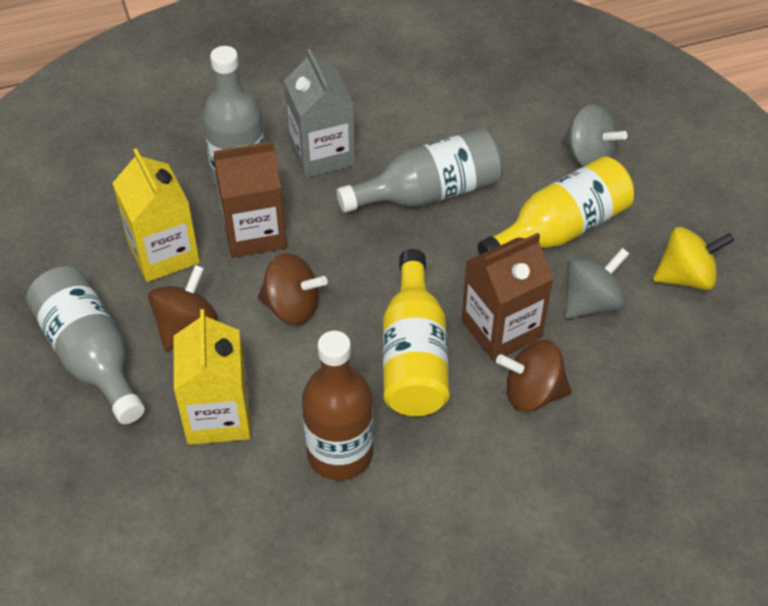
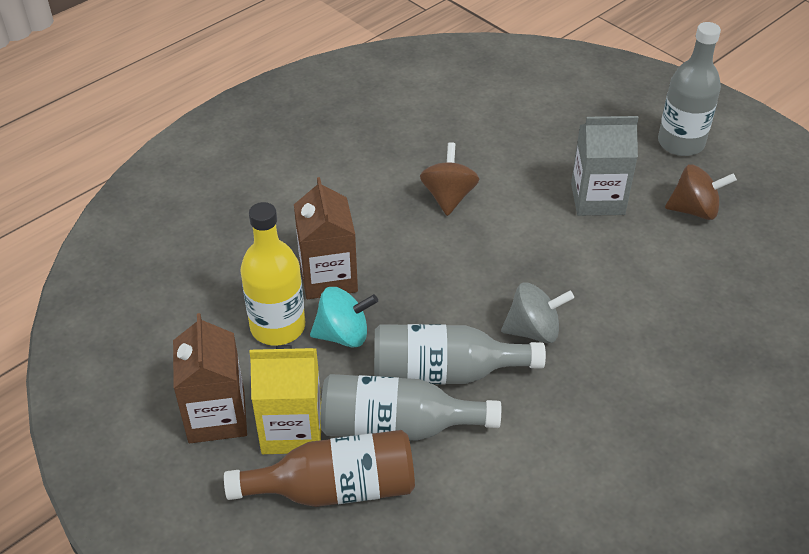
brown spinning top: 3 -> 2
grey spinning top: 2 -> 1
turquoise spinning top: 0 -> 1
yellow bottle: 2 -> 1
yellow carton: 2 -> 1
yellow spinning top: 1 -> 0

